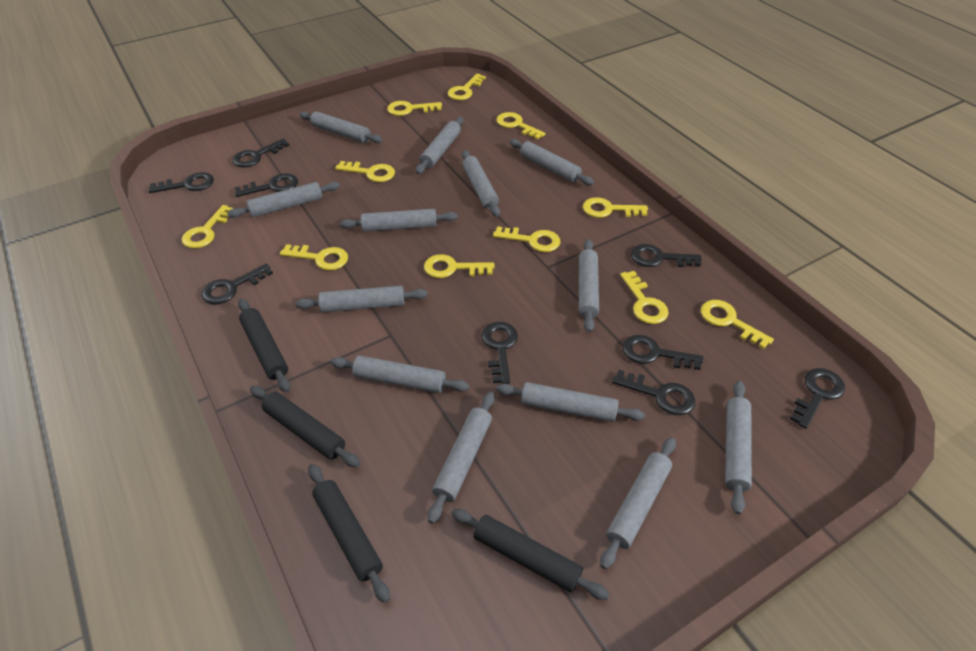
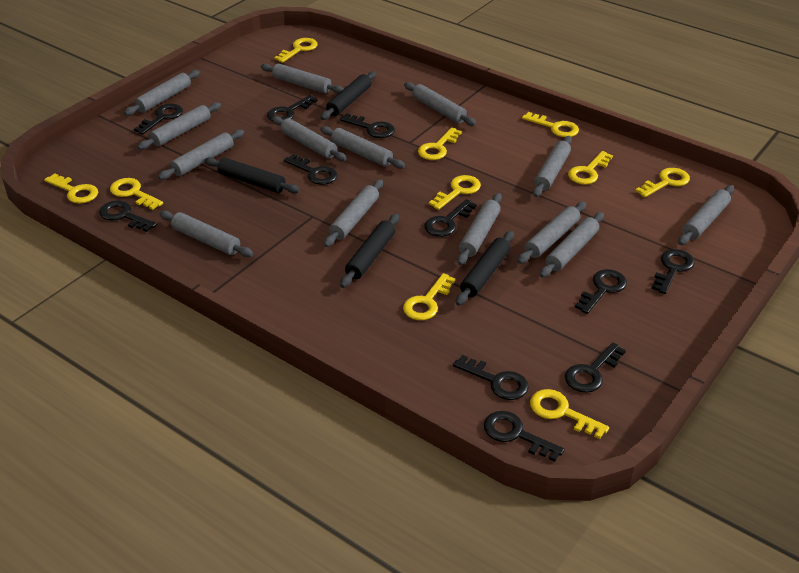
black key: 9 -> 11
grey rolling pin: 13 -> 14
yellow key: 11 -> 10

